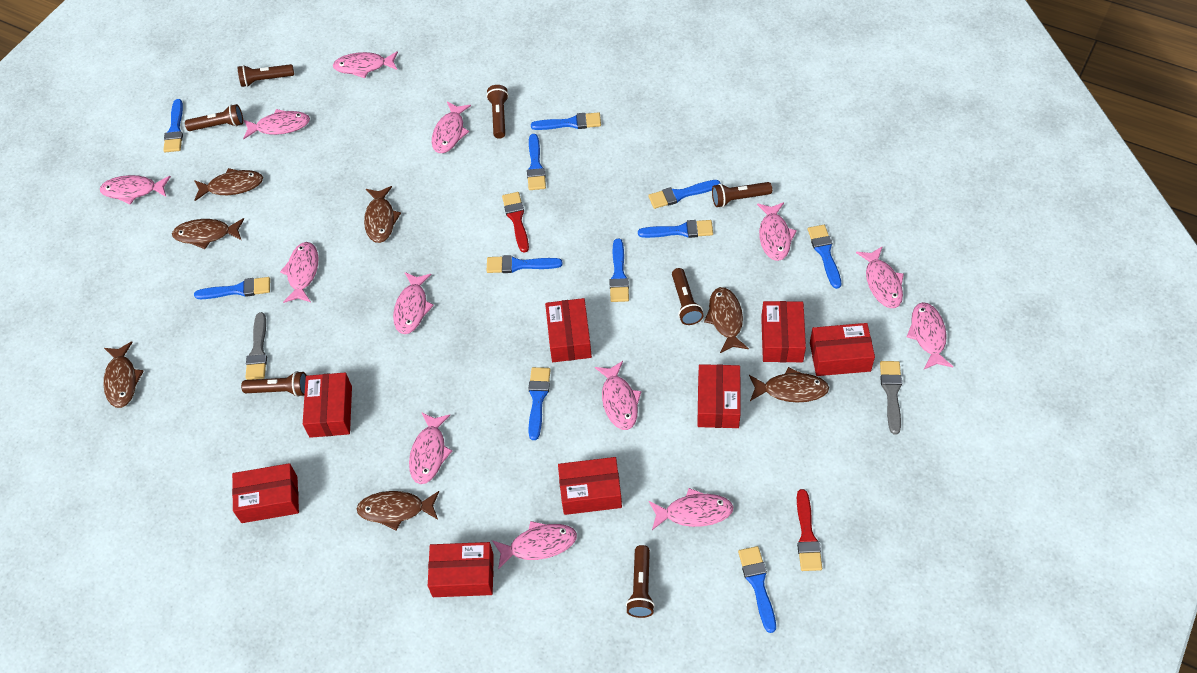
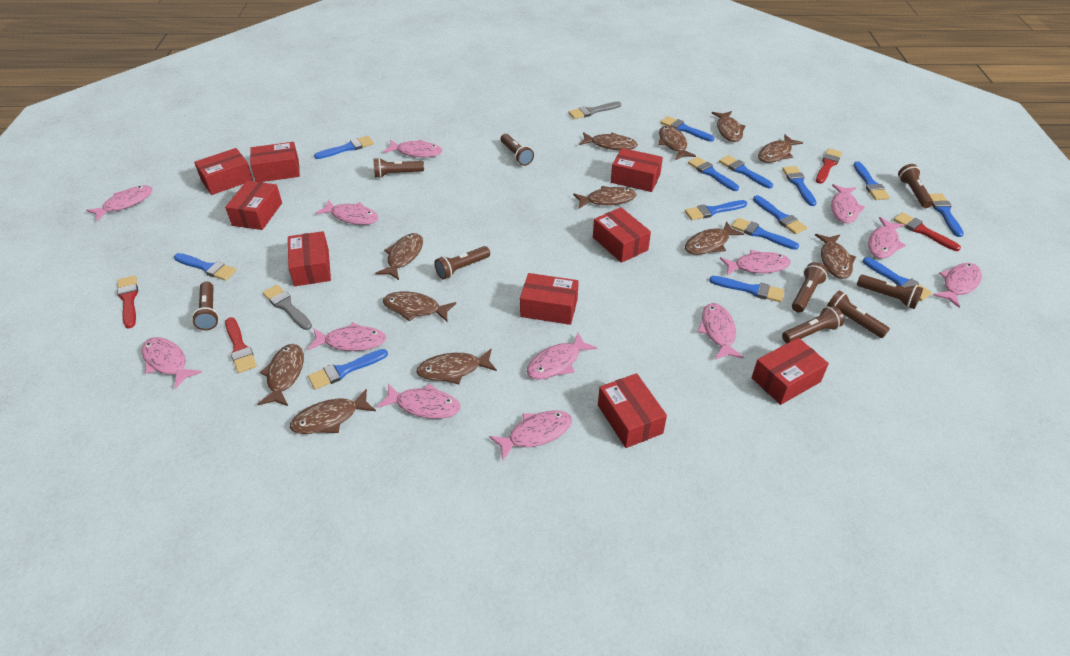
blue brush: 11 -> 14
brown fish: 7 -> 12
brown flashlight: 7 -> 9
red box: 8 -> 9
red brush: 2 -> 4

